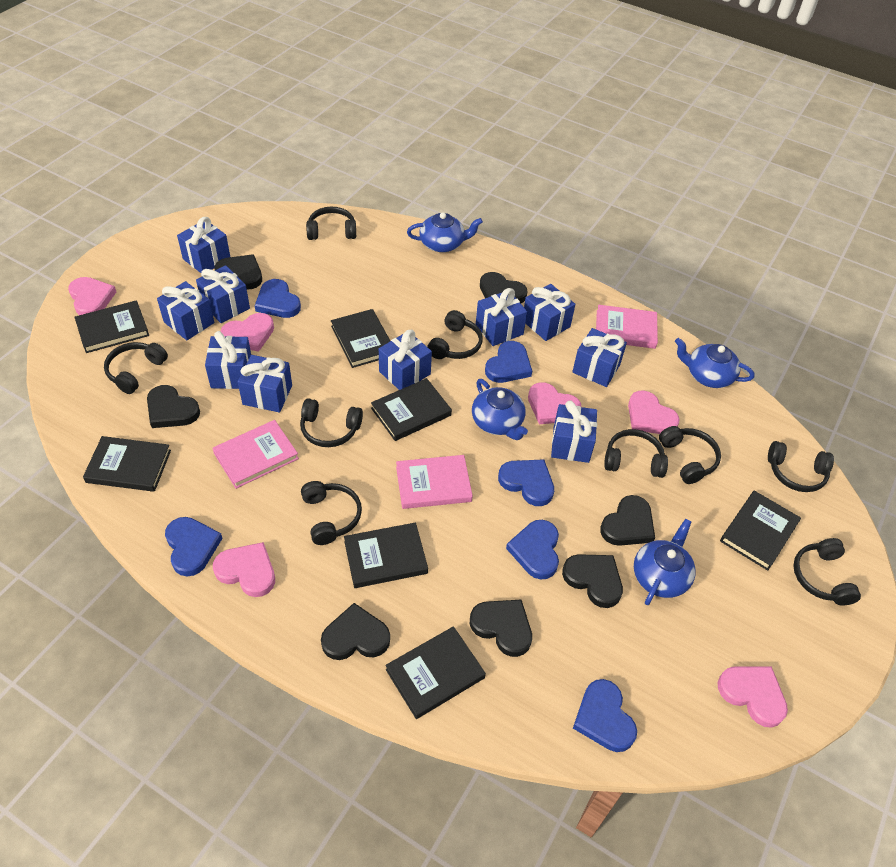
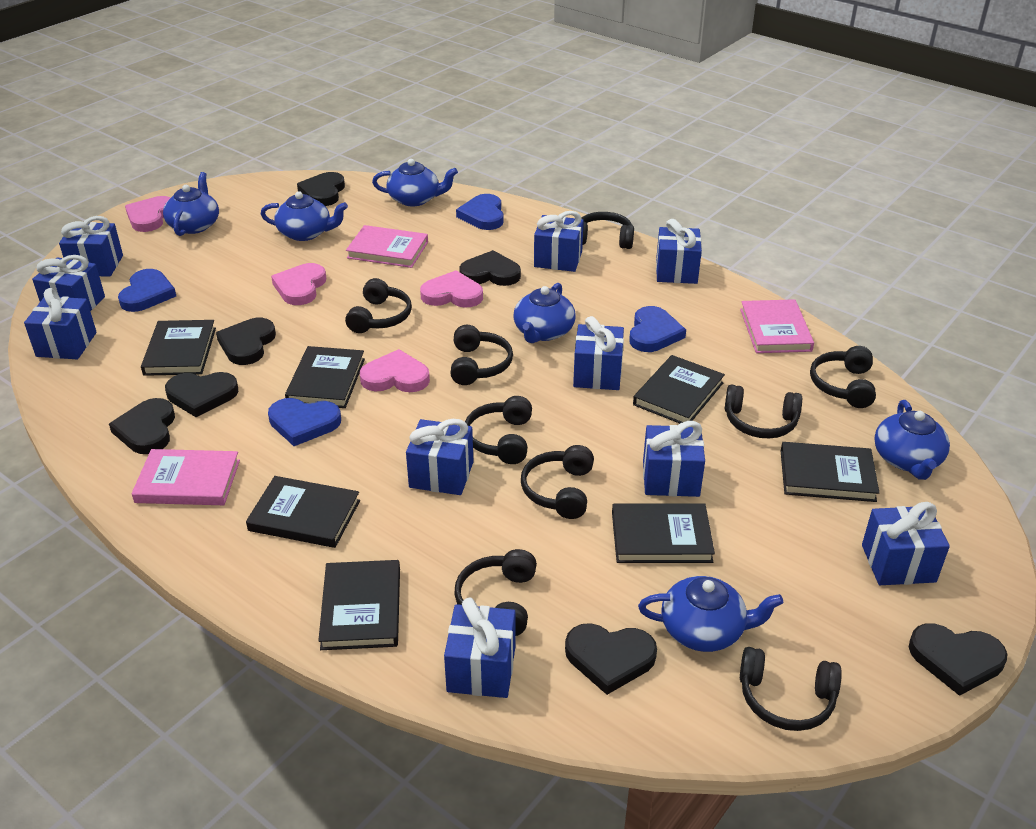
blue heart: 6 -> 4
blue teapot: 4 -> 6
pink heart: 6 -> 4

